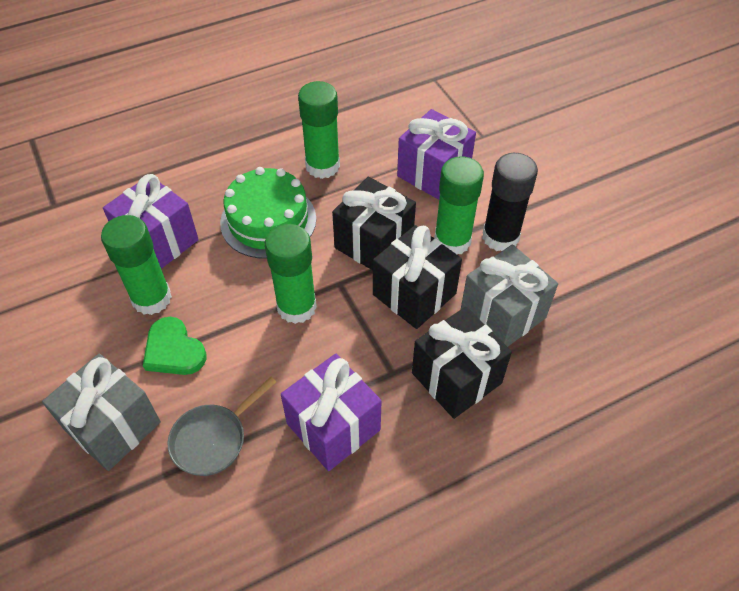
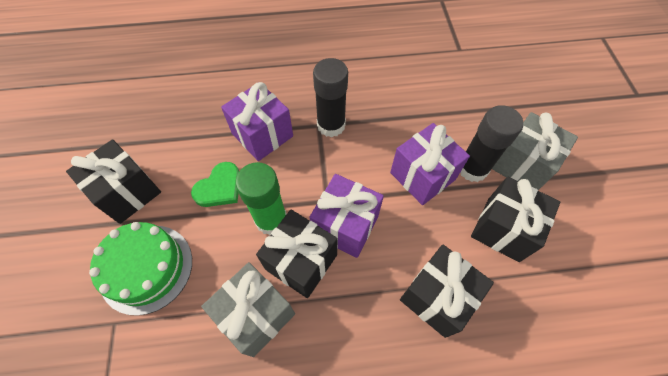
black gift: 3 -> 4
black glue stick: 1 -> 2
green glue stick: 4 -> 1
grey pan: 1 -> 0

